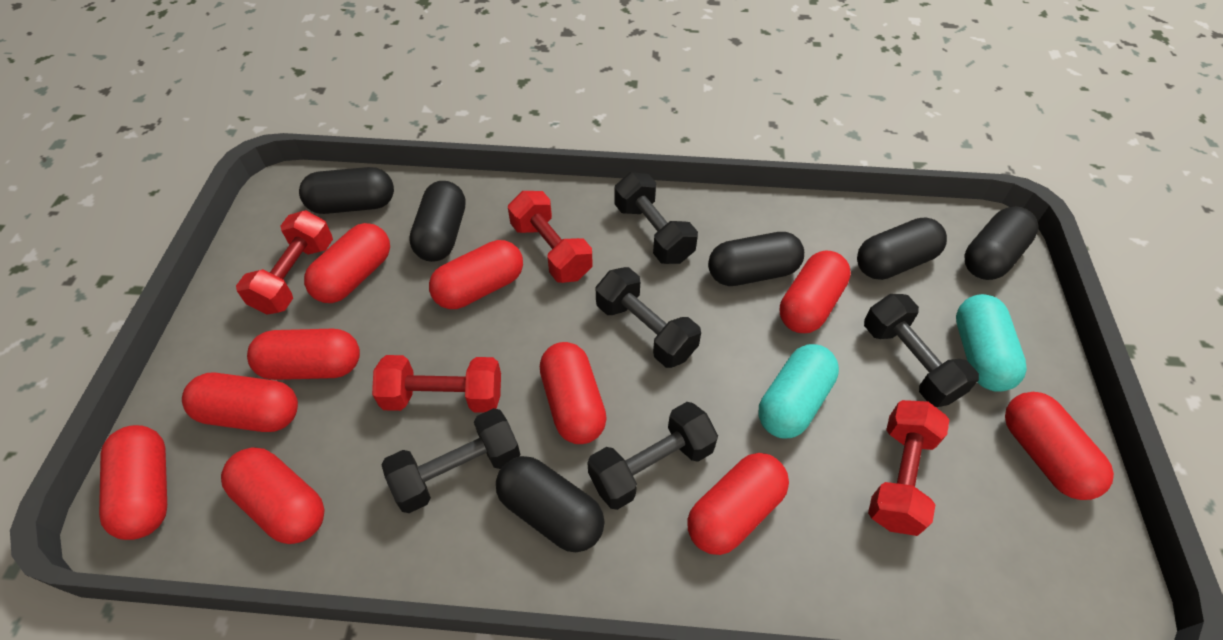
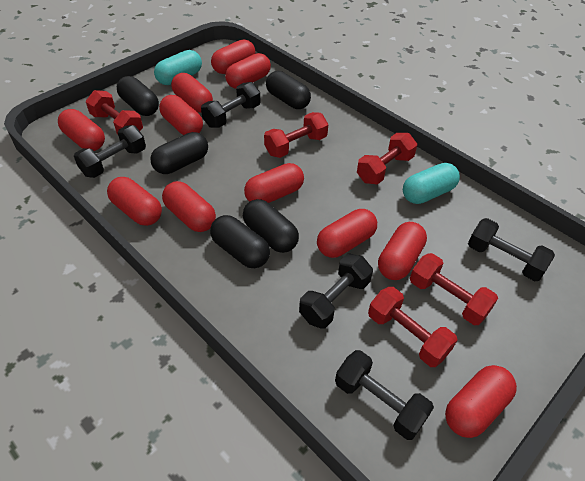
black capsule: 6 -> 5
red capsule: 10 -> 11
red dumbbell: 4 -> 5

